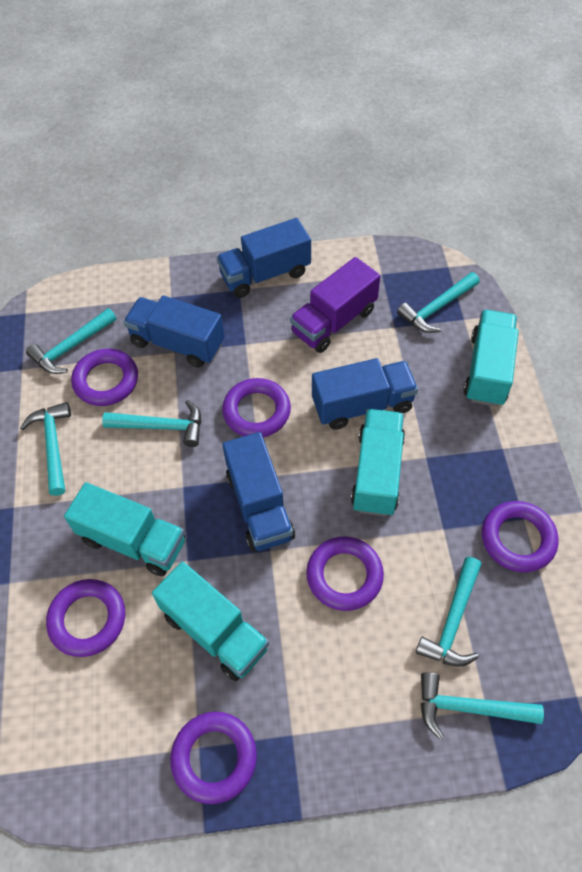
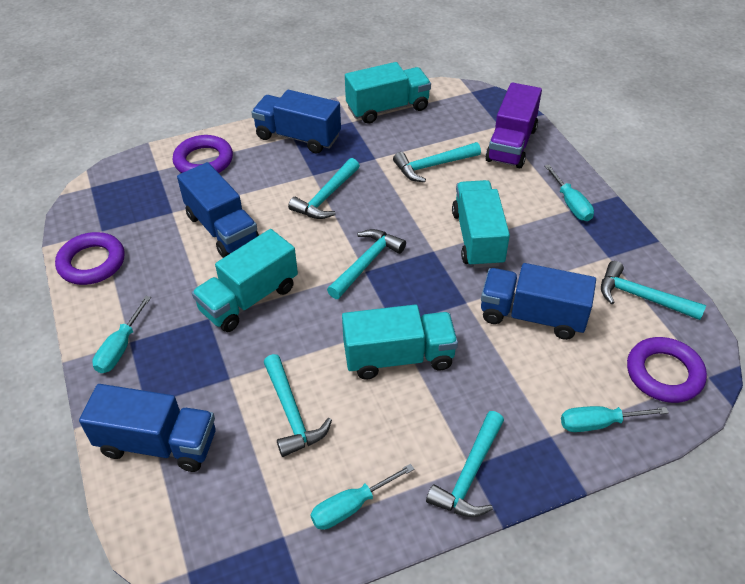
purple ring: 6 -> 3
turquoise screwdriver: 0 -> 4

